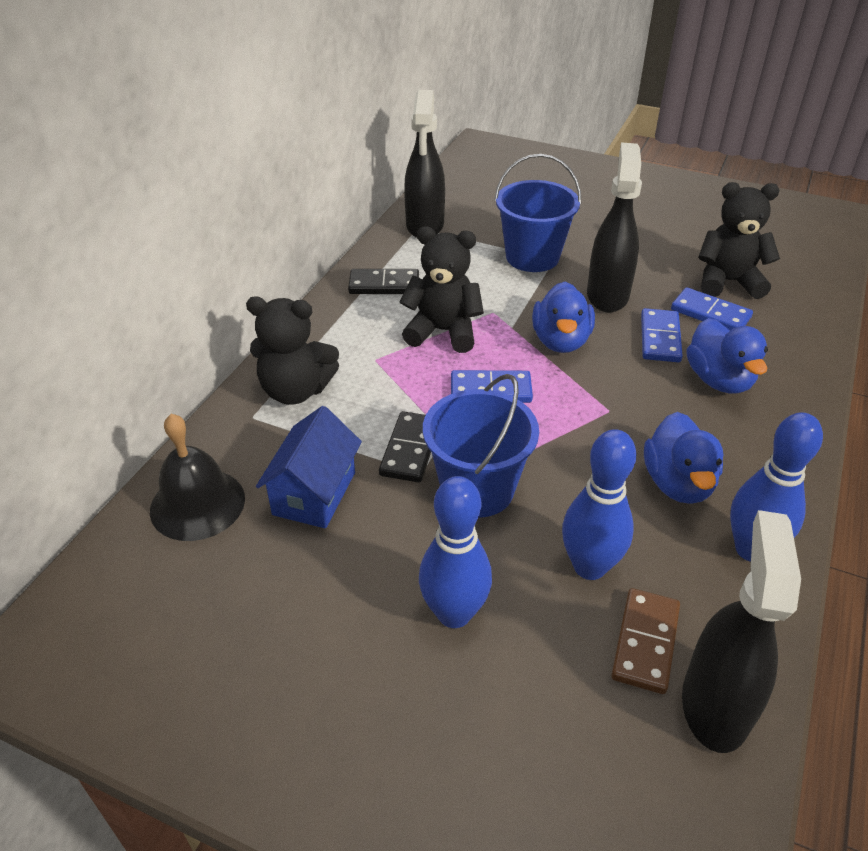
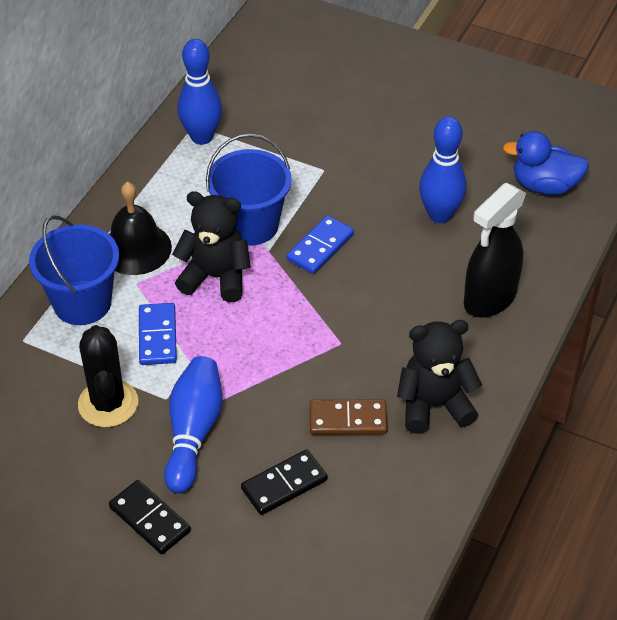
black cactus: 0 -> 1
black spray bottle: 3 -> 1
black teddy bear: 3 -> 2
blue domino: 3 -> 2
blue duck: 3 -> 1
blue house: 1 -> 0

